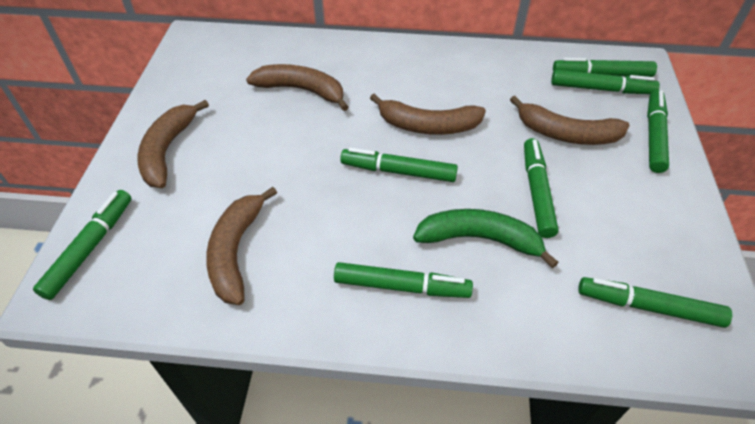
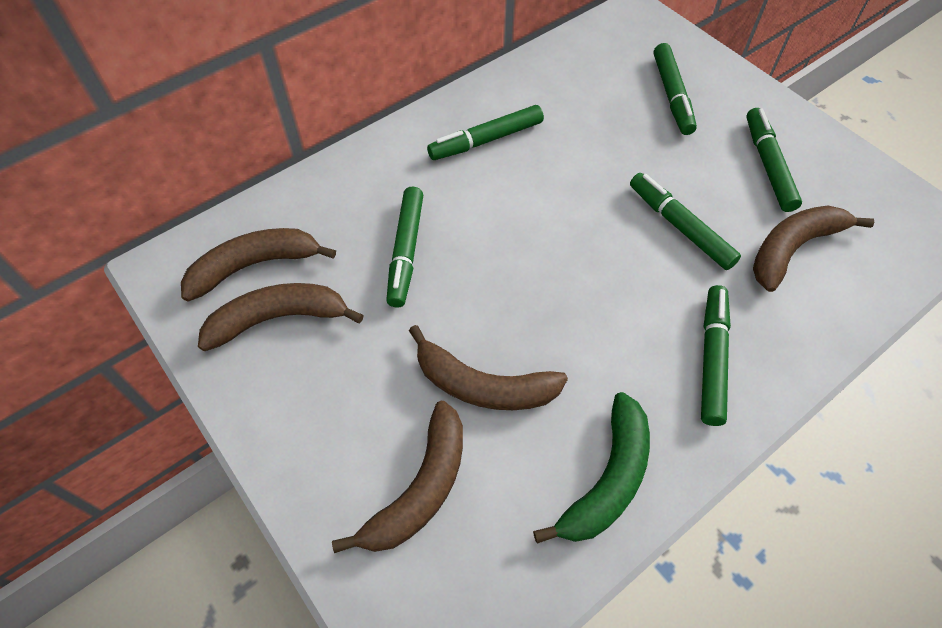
green marker: 8 -> 6

